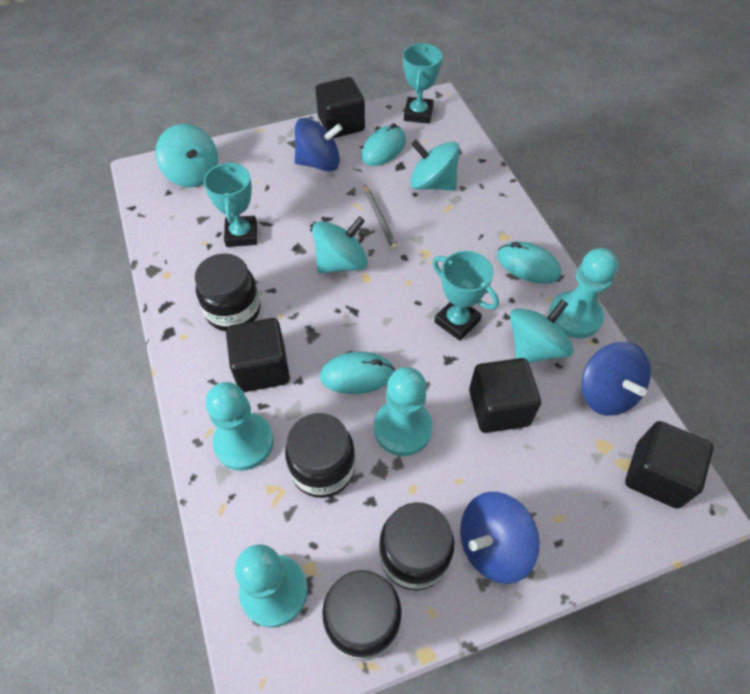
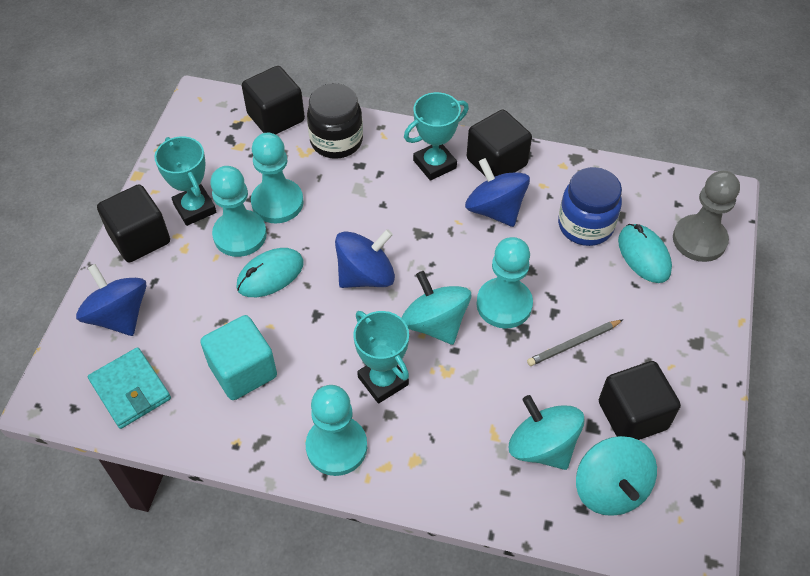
black jar: 4 -> 1
blue jar: 0 -> 1
grey pawn: 0 -> 1
turquoise cube: 0 -> 1
turquoise mouse: 3 -> 2
turquoise spinning top: 4 -> 3
turquoise wallet: 0 -> 1

